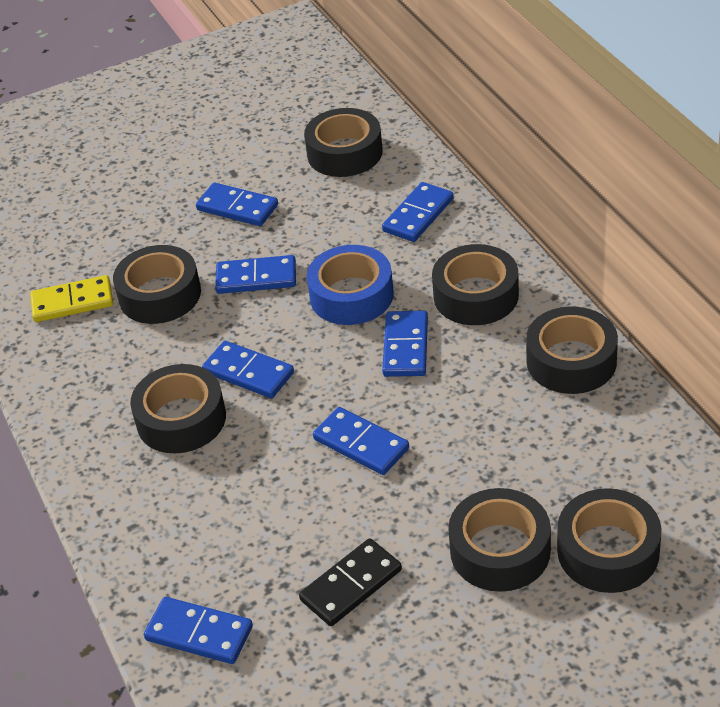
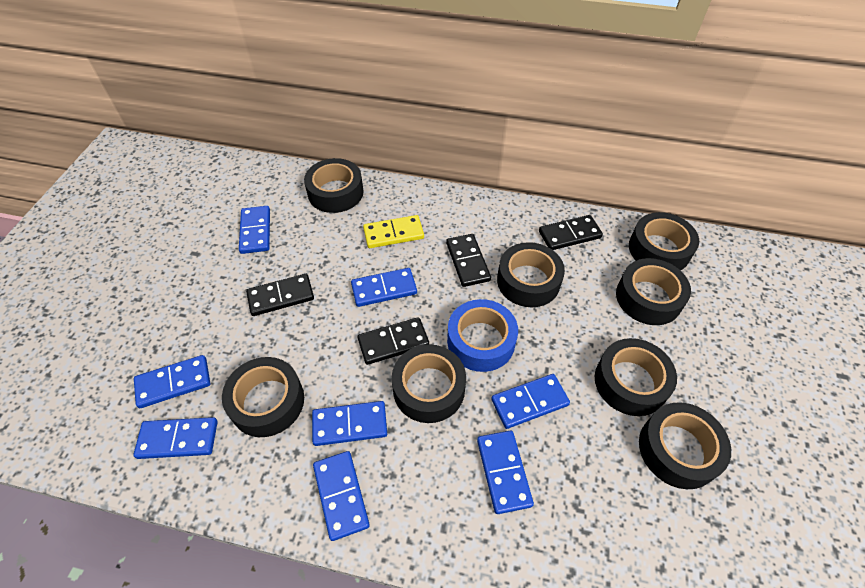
black domino: 1 -> 4
black tape: 7 -> 8
blue domino: 7 -> 8

